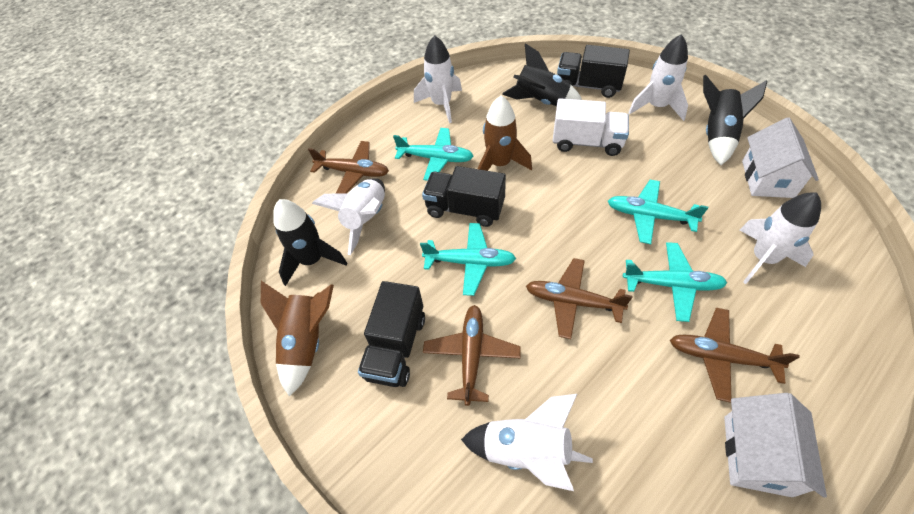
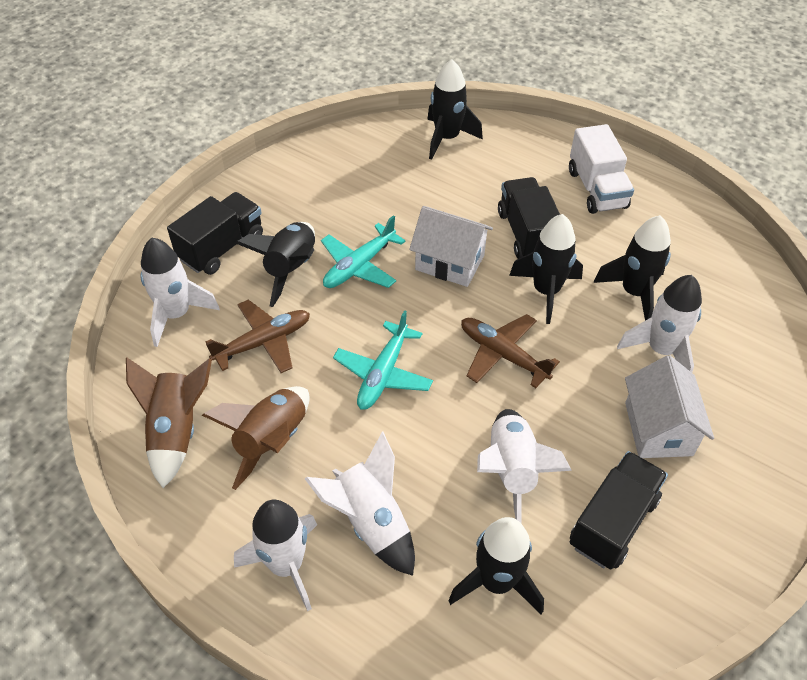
black rocket: 3 -> 5
brown plane: 4 -> 2
turquoise plane: 4 -> 2

